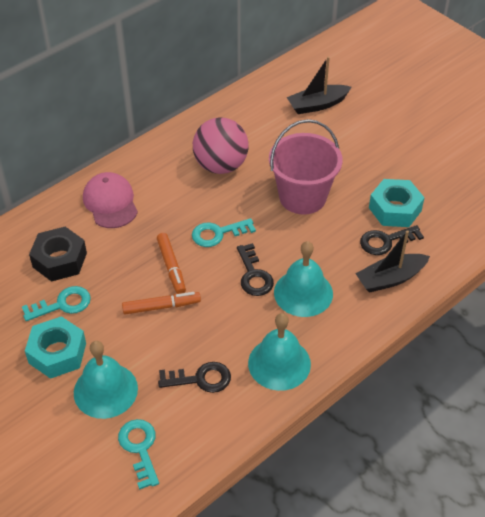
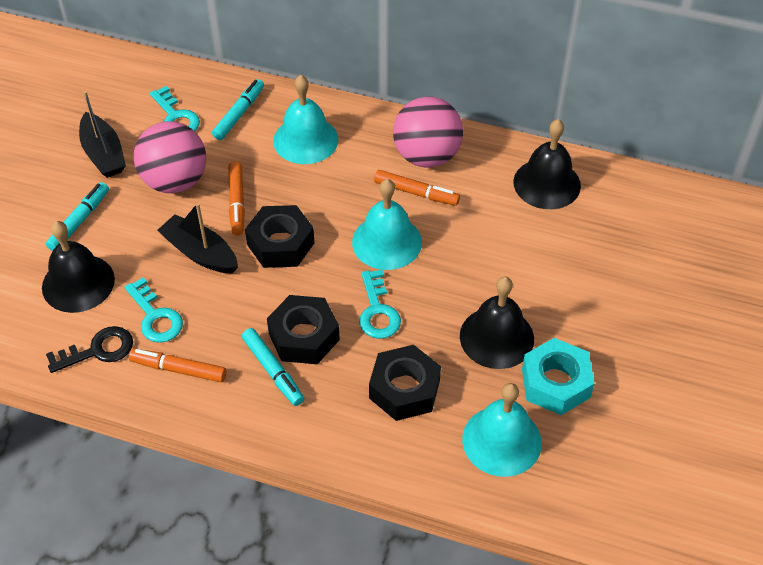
black bell: 0 -> 3
black key: 3 -> 1
black nut: 1 -> 3
orange marker: 2 -> 3
pink ball: 1 -> 2
pink bucket: 1 -> 0
pink cap: 1 -> 0
turquoise marker: 0 -> 3
turquoise nut: 2 -> 1

